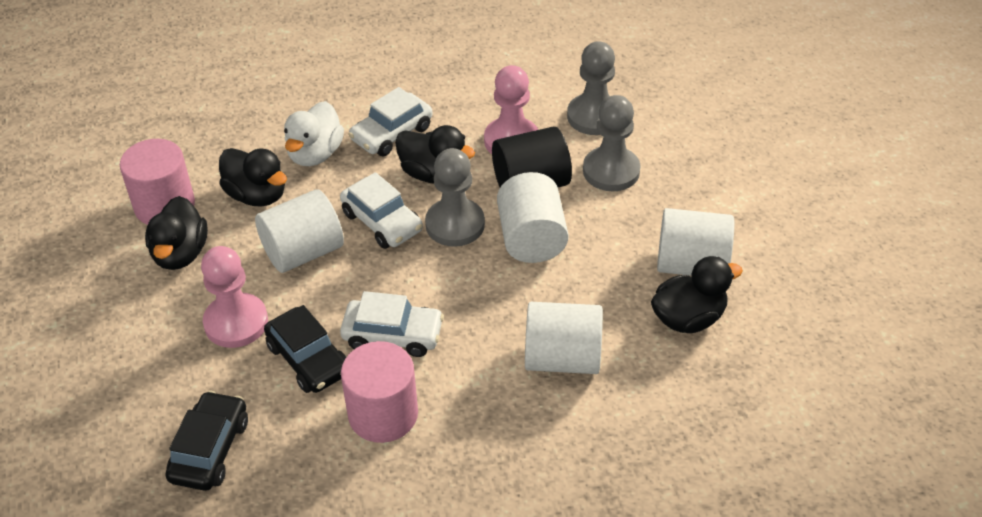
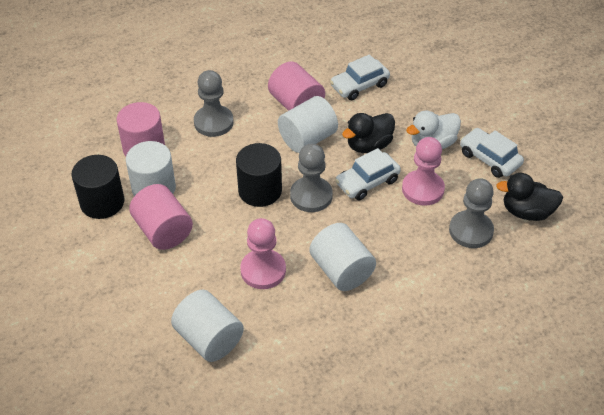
black car: 2 -> 0
black cylinder: 1 -> 2
black duck: 4 -> 2
pink cylinder: 2 -> 3

